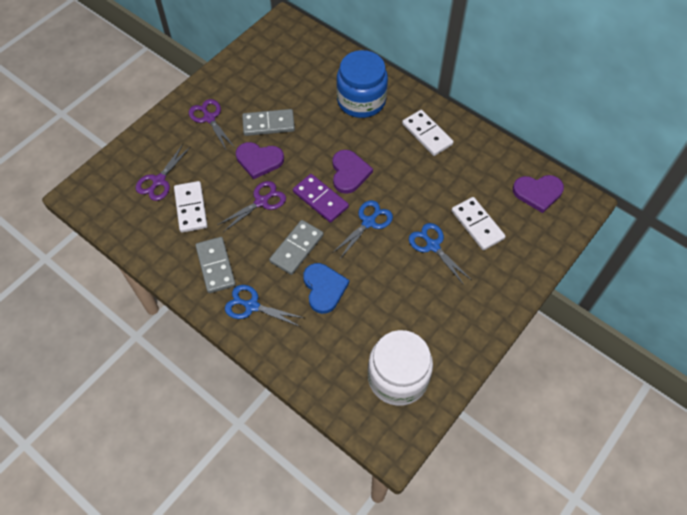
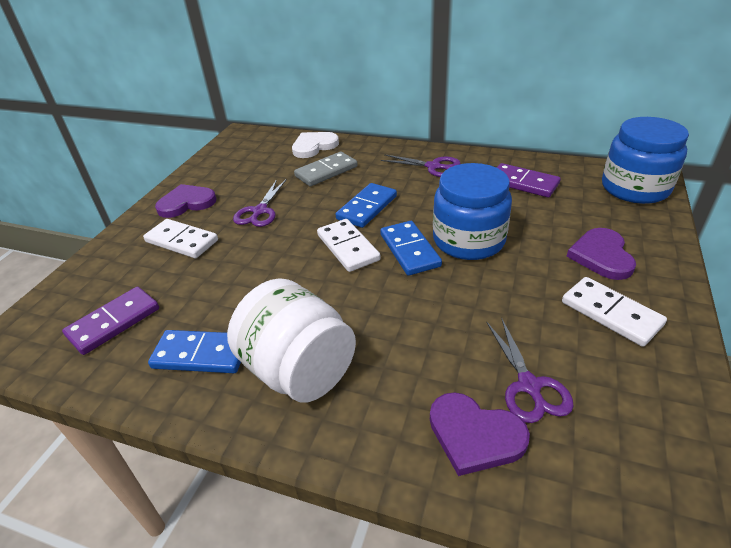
blue domino: 0 -> 3
blue heart: 1 -> 0
blue jar: 1 -> 2
blue scissors: 3 -> 0
grey domino: 3 -> 1
purple domino: 1 -> 2
white heart: 0 -> 1

